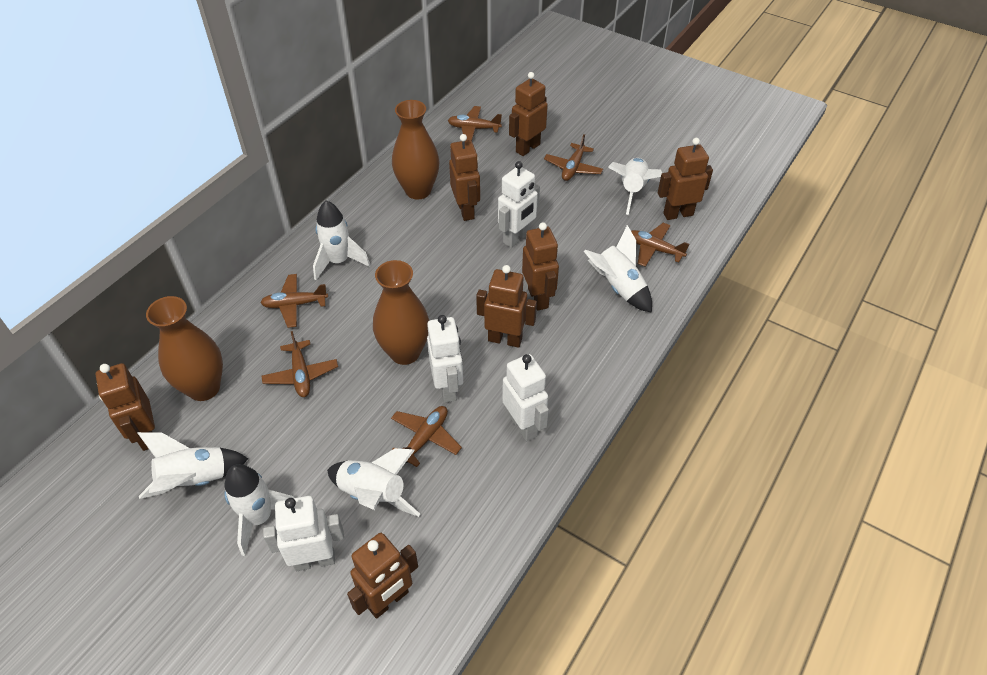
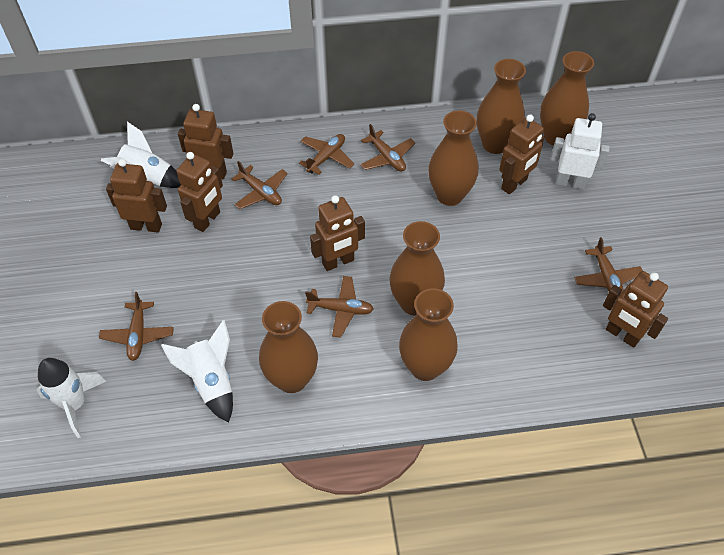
brown robot: 7 -> 6
brown vase: 3 -> 6
white robot: 4 -> 1
white rocket: 6 -> 3

